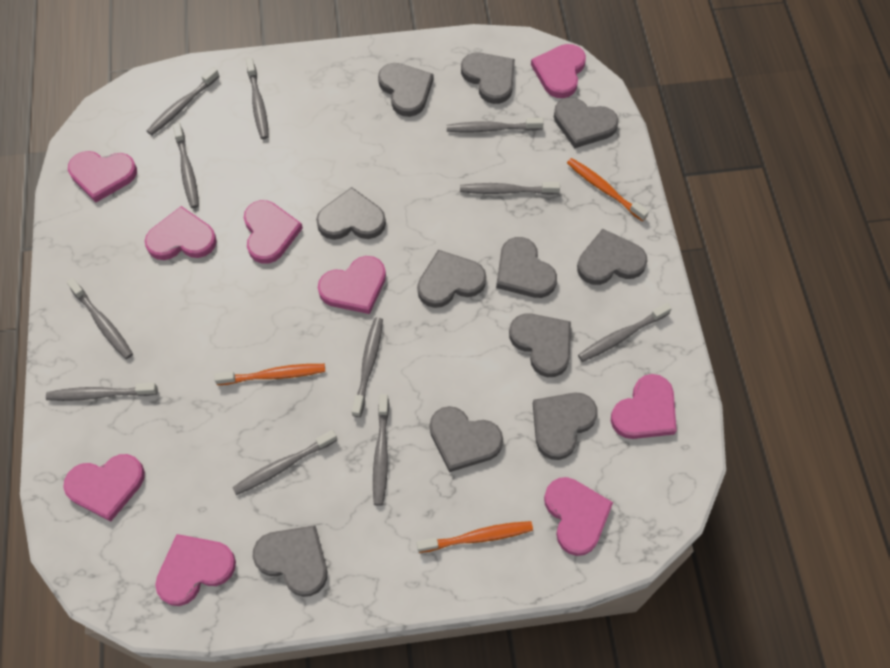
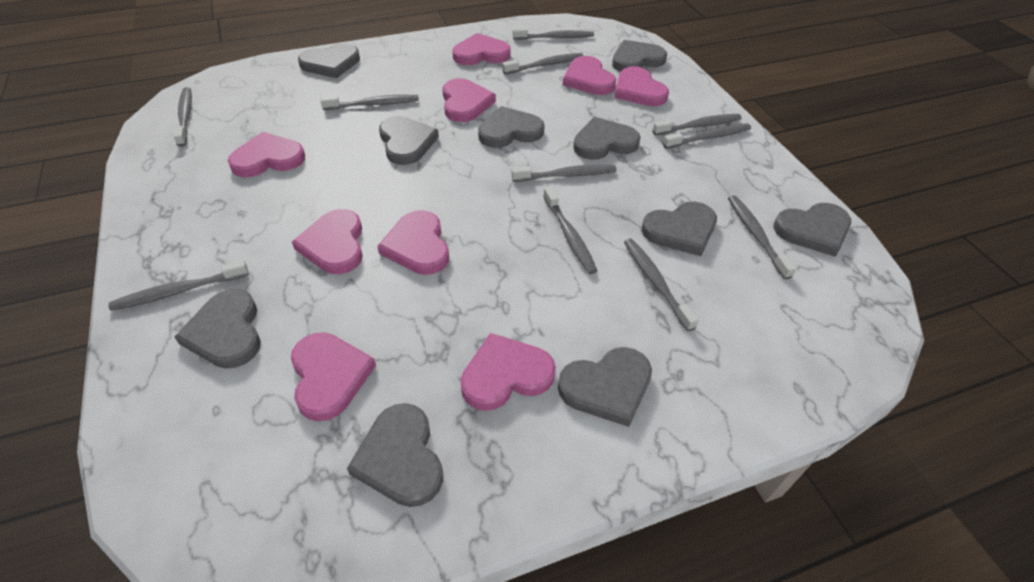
grey heart: 11 -> 10
orange toothbrush: 3 -> 0

